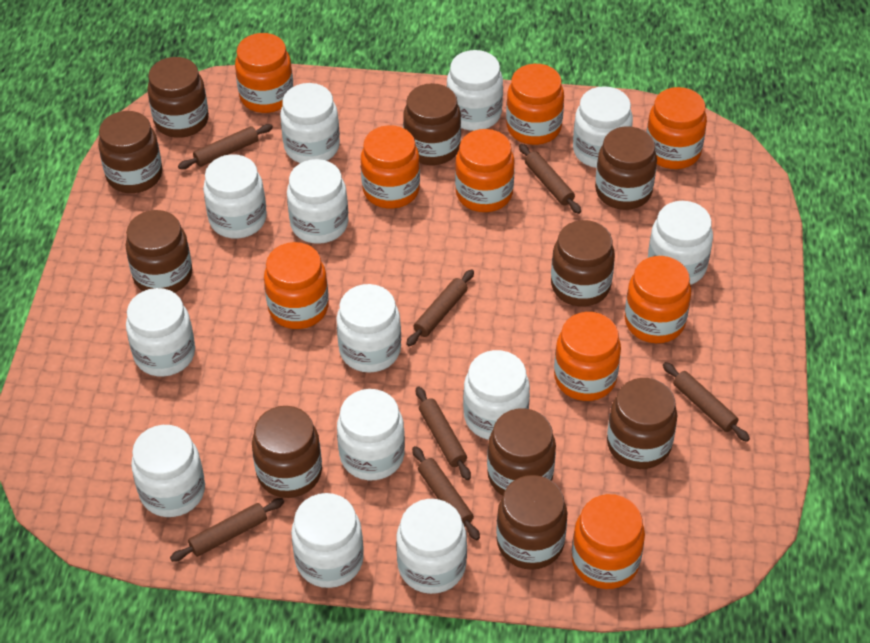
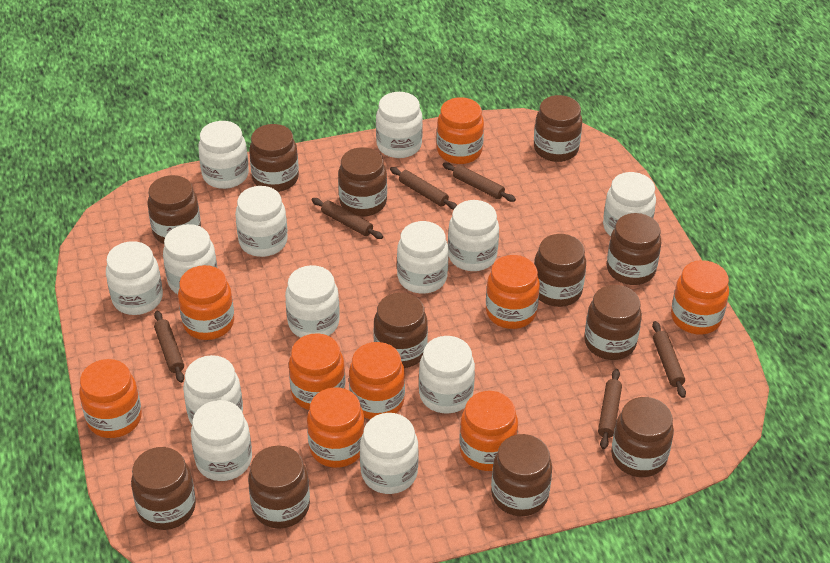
brown jar: 10 -> 12
brown rolling pin: 7 -> 6

